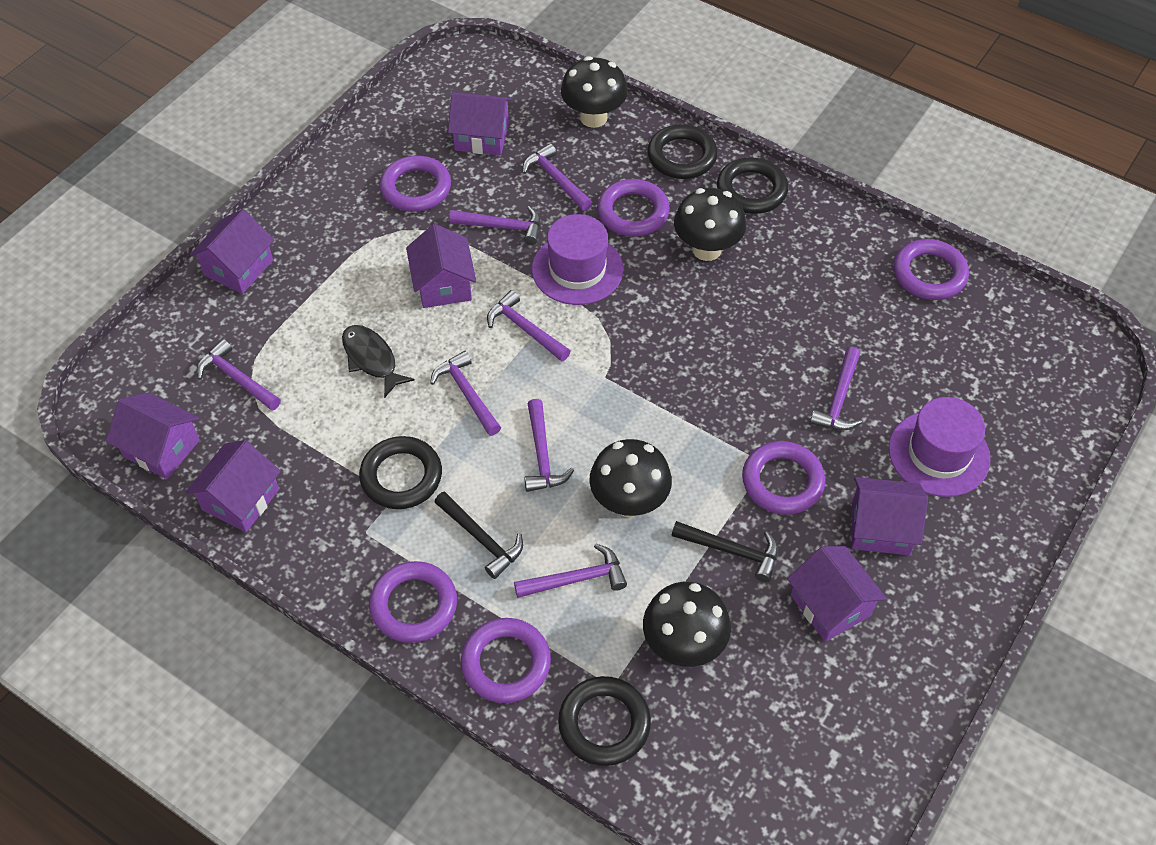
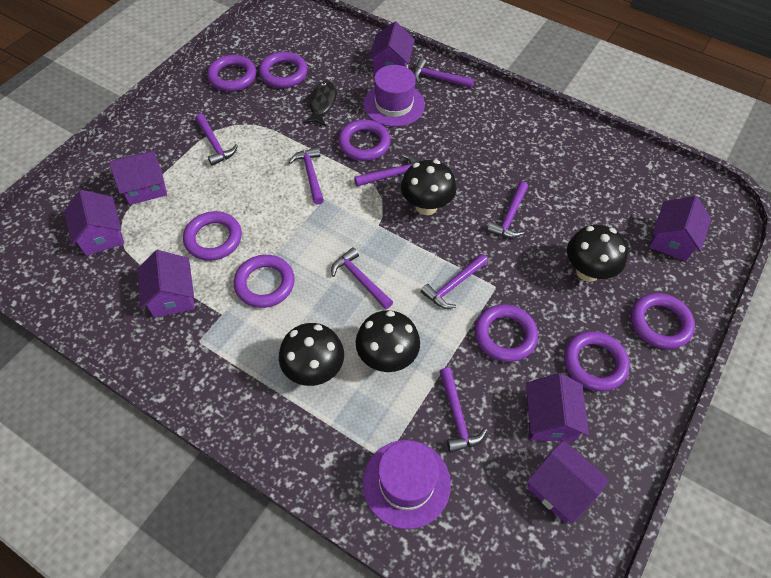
black hammer: 2 -> 0
black ring: 4 -> 0
purple ring: 6 -> 8

